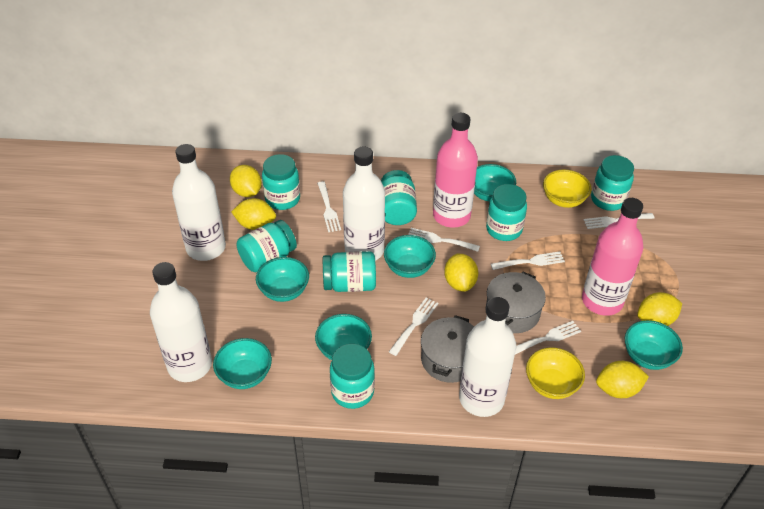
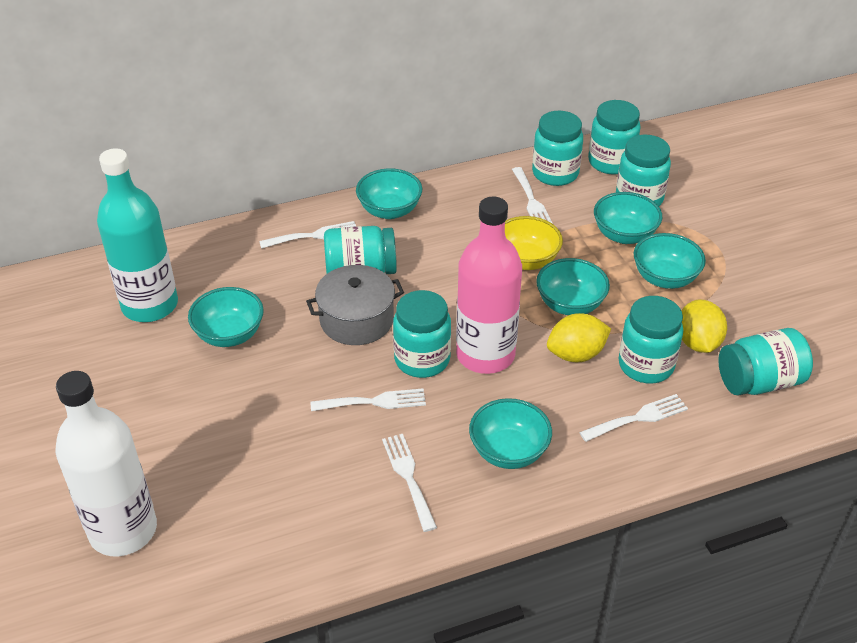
grey pot: 2 -> 1
pink bottle: 2 -> 1
turquoise bottle: 0 -> 1
white bottle: 4 -> 1
white fork: 6 -> 5
yellow bowl: 2 -> 1
yellow lemon: 5 -> 2

